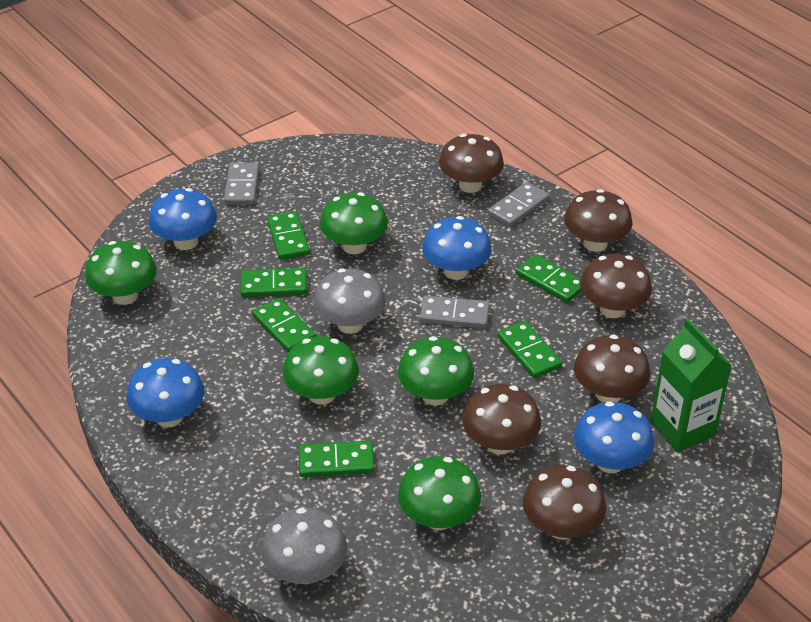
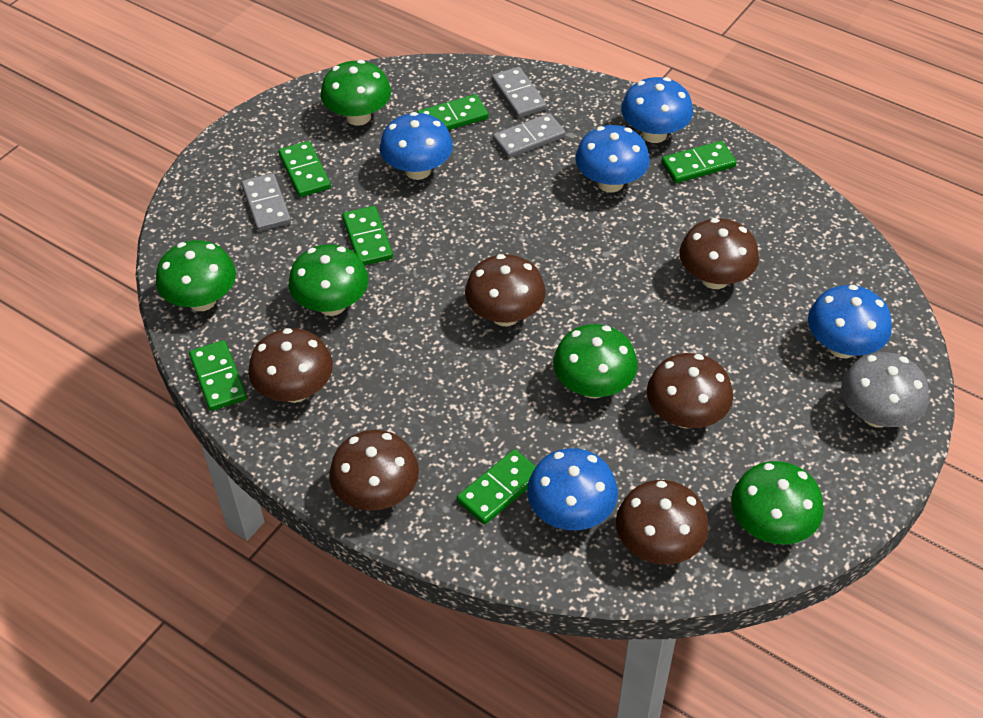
blue mushroom: 4 -> 5
green carton: 1 -> 0
grey mushroom: 2 -> 1

